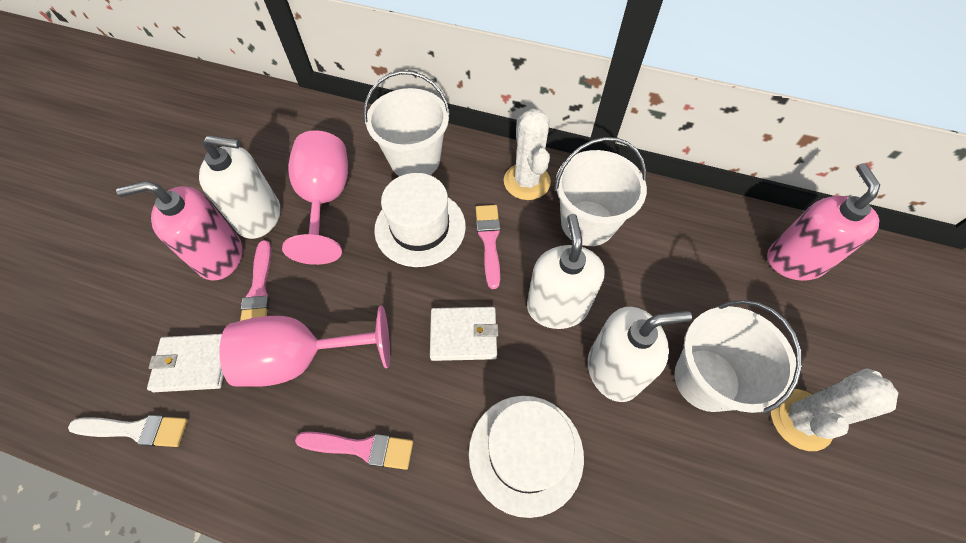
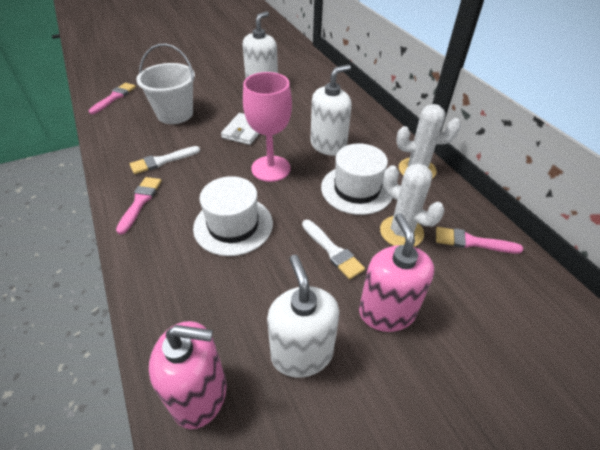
pink goblet: 2 -> 1
white brush: 1 -> 2
white bucket: 3 -> 1
white wallet: 2 -> 1

